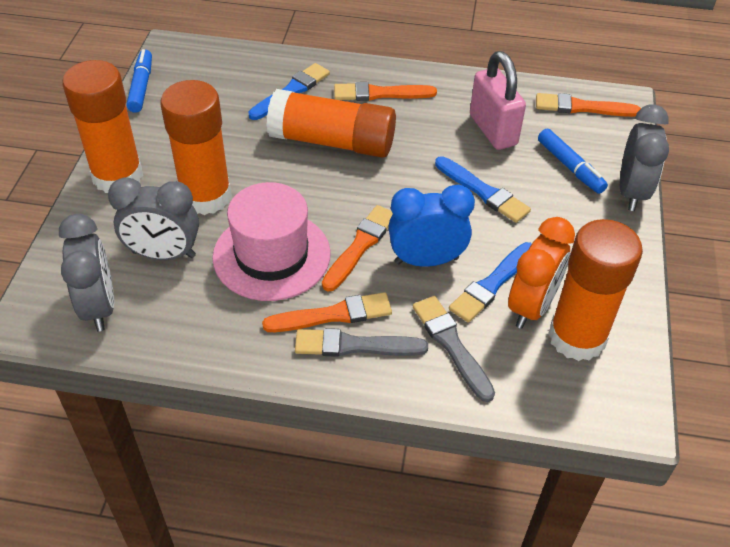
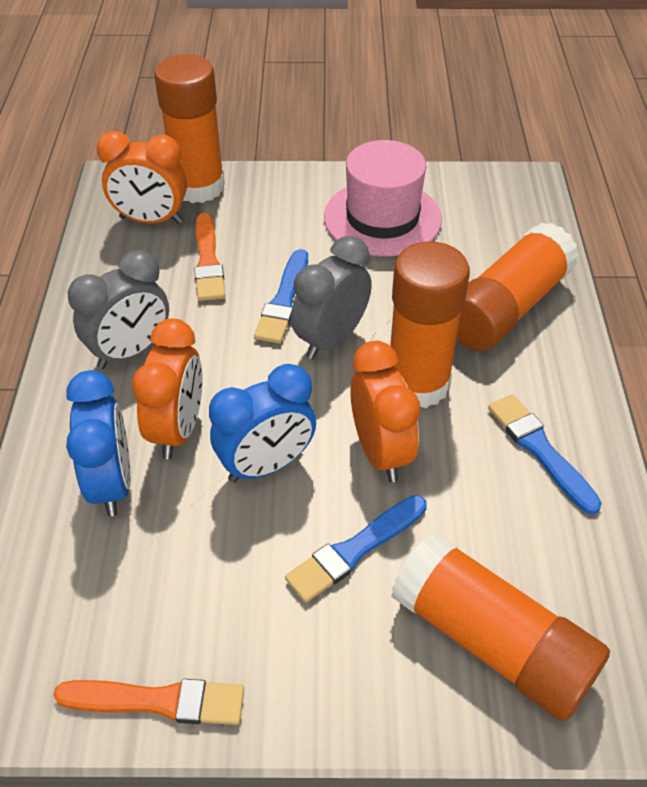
blue clock: 1 -> 2
blue marker: 2 -> 0
grey brush: 2 -> 0
grey clock: 3 -> 2
orange brush: 4 -> 2
orange clock: 1 -> 3
pink padlock: 1 -> 0

